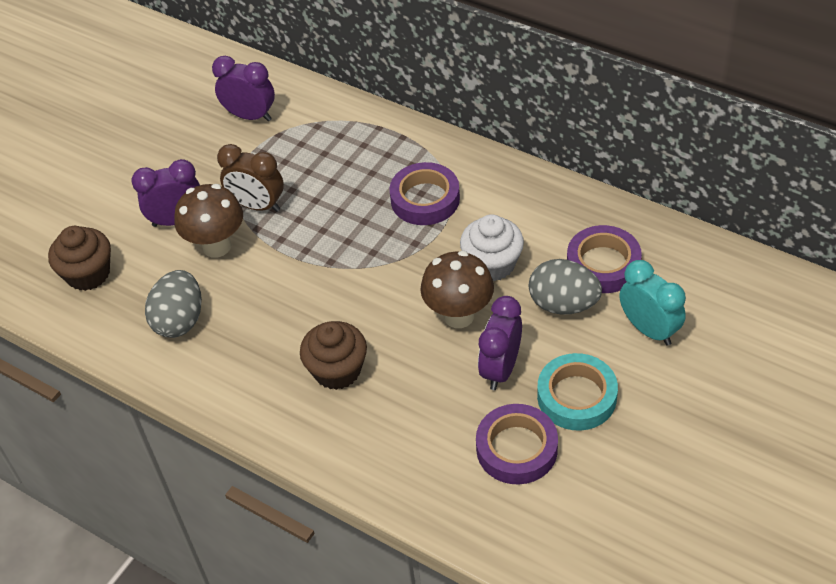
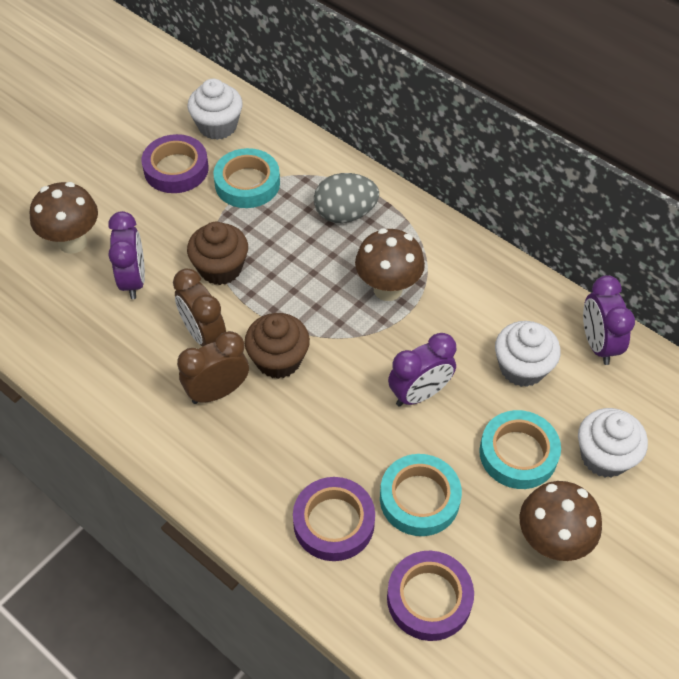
brown clock: 1 -> 2
brown mushroom: 2 -> 3
grey egg: 2 -> 1
turquoise clock: 1 -> 0
turquoise tape: 1 -> 3
white cupcake: 1 -> 3

